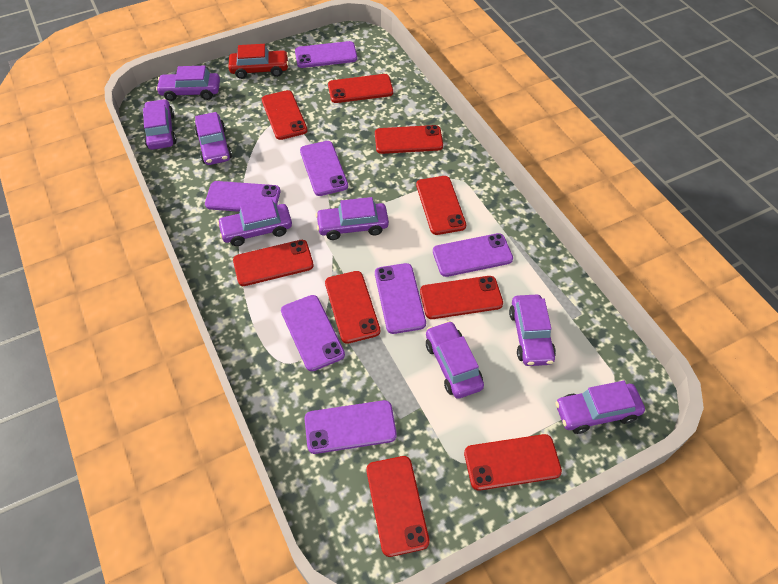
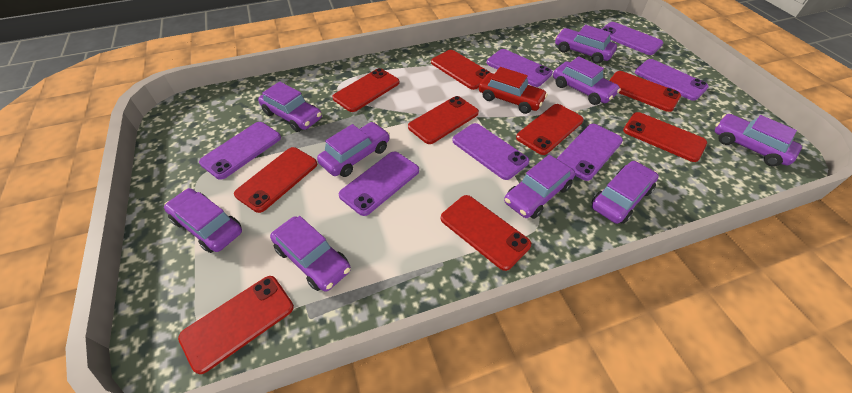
purple car: 8 -> 9

